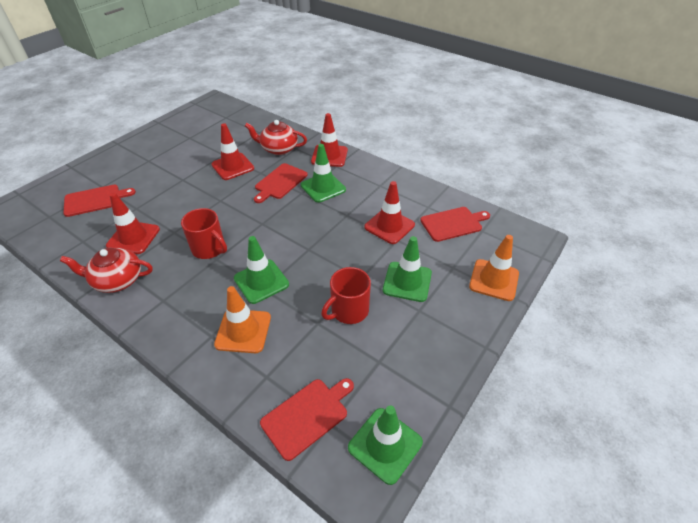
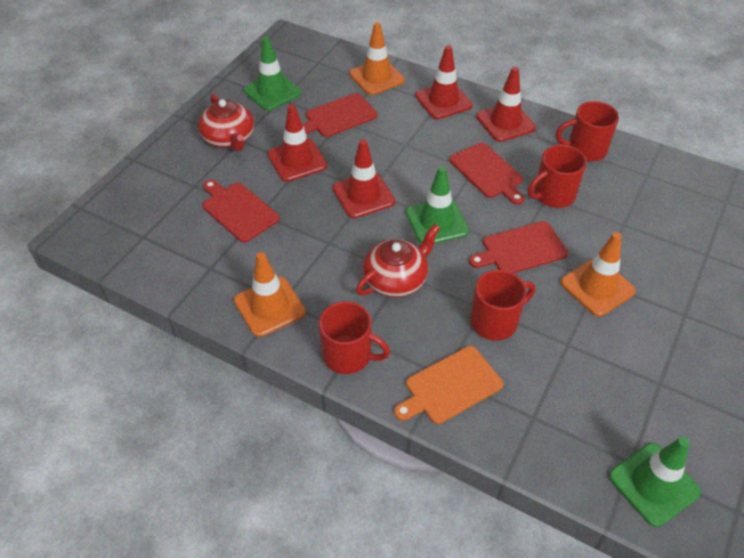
green traffic cone: 4 -> 3
orange cutting board: 0 -> 1
orange traffic cone: 2 -> 3
red mug: 2 -> 4

